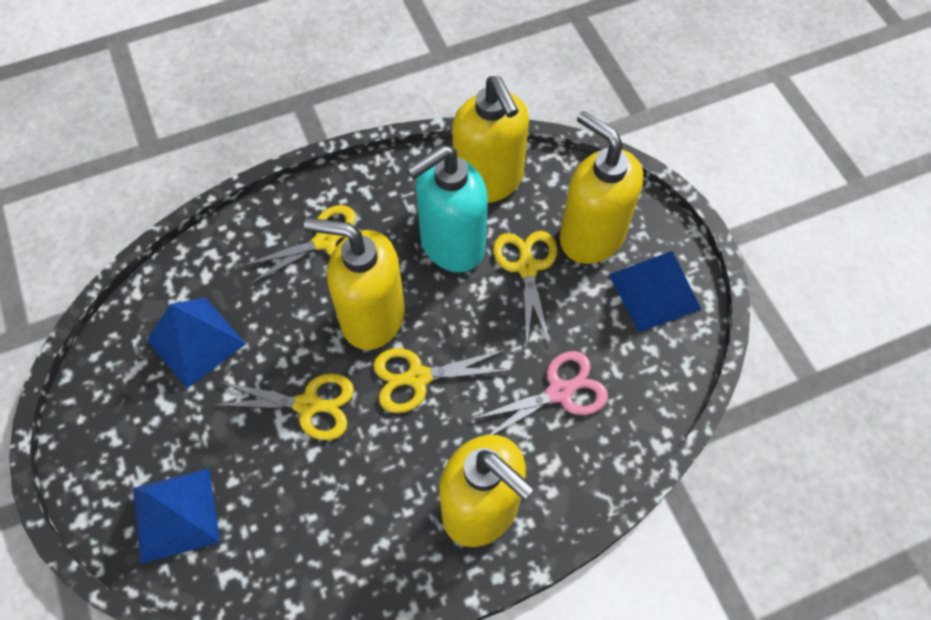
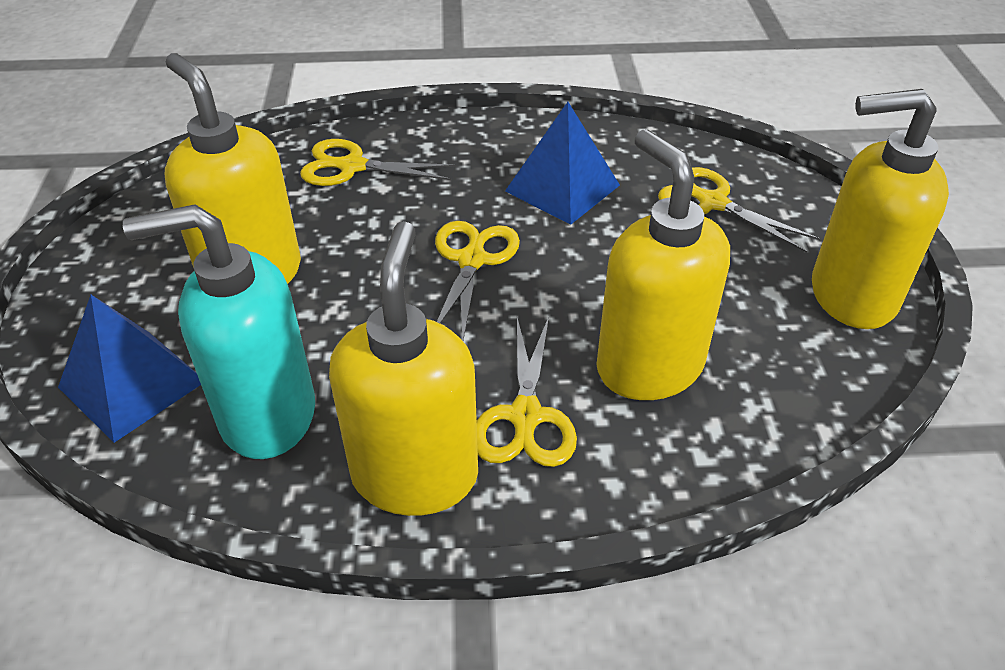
blue pyramid: 3 -> 2
pink scissors: 1 -> 0

